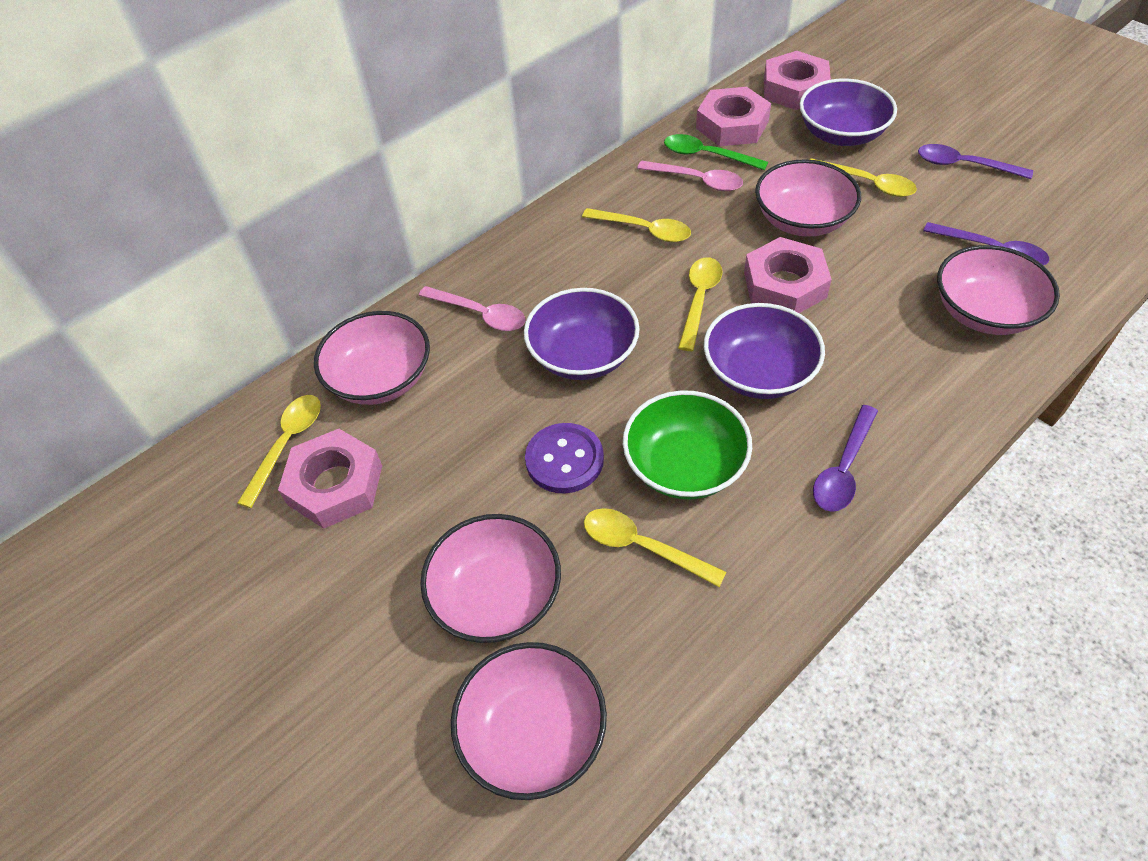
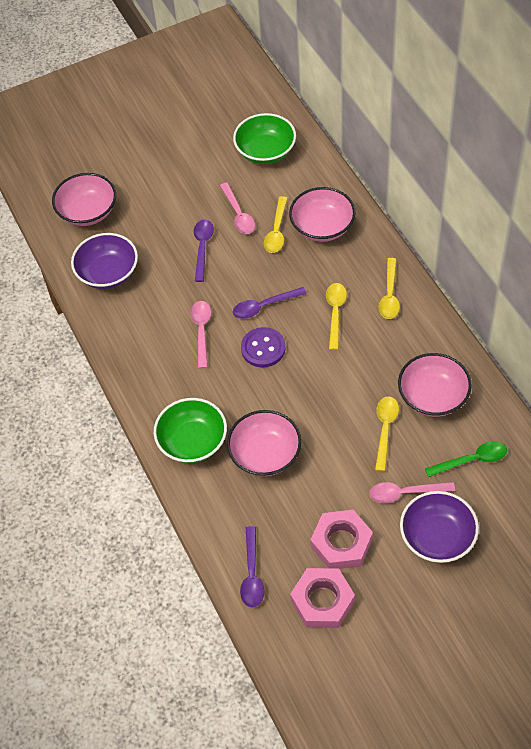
green bowl: 1 -> 2
pink bowl: 5 -> 4
pink nut: 4 -> 2
pink spoon: 2 -> 3
purple bowl: 3 -> 2
yellow spoon: 5 -> 4

